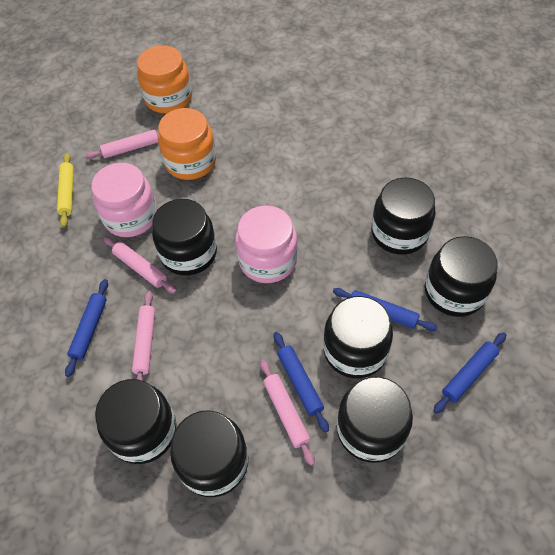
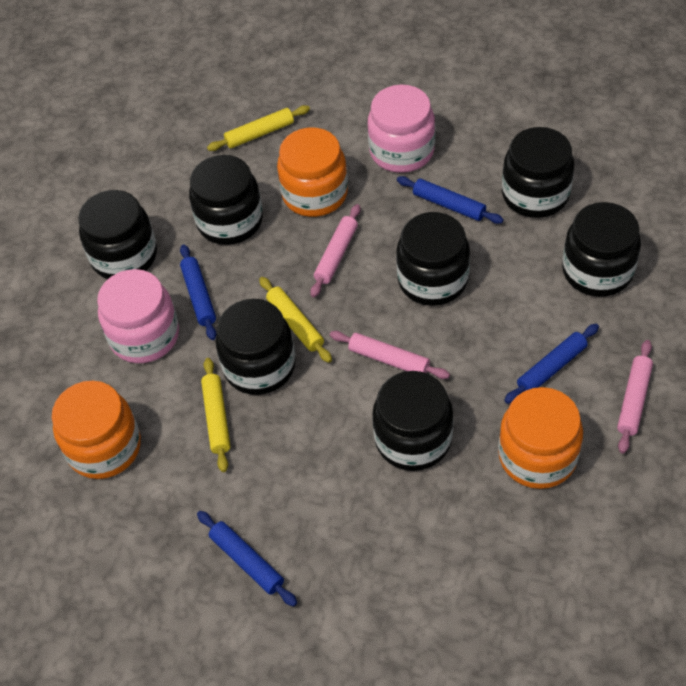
orange jar: 2 -> 3
pink rolling pin: 4 -> 3
yellow rolling pin: 1 -> 3

